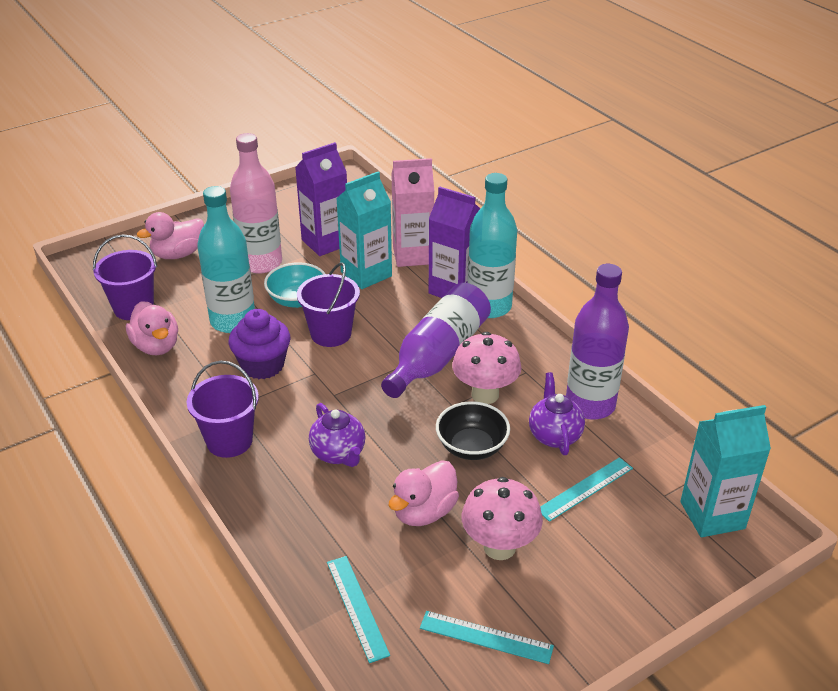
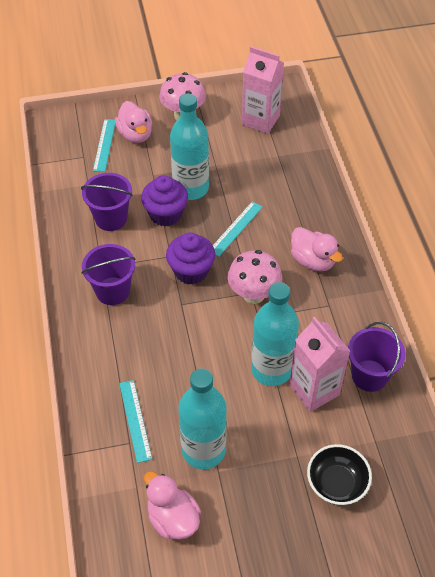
pink bottle: 1 -> 0
pink carton: 1 -> 2
purple bottle: 2 -> 0
purple carton: 2 -> 0
purple cupcake: 1 -> 2
purple teapot: 2 -> 0
turquoise bottle: 2 -> 3
turquoise bowl: 1 -> 0
turquoise carton: 2 -> 0

